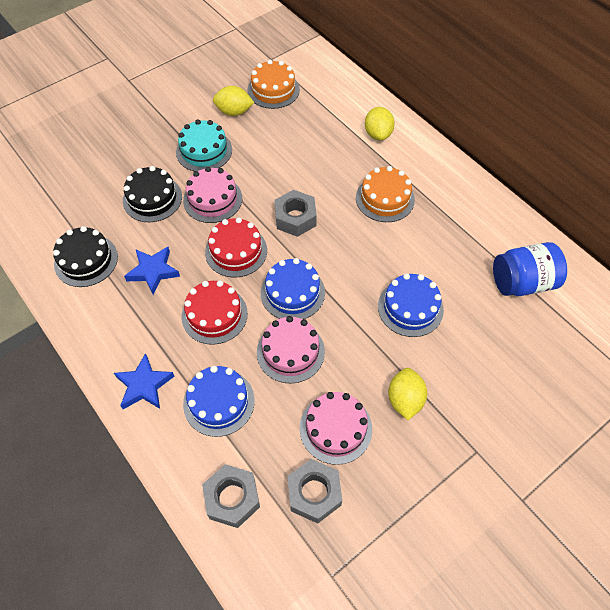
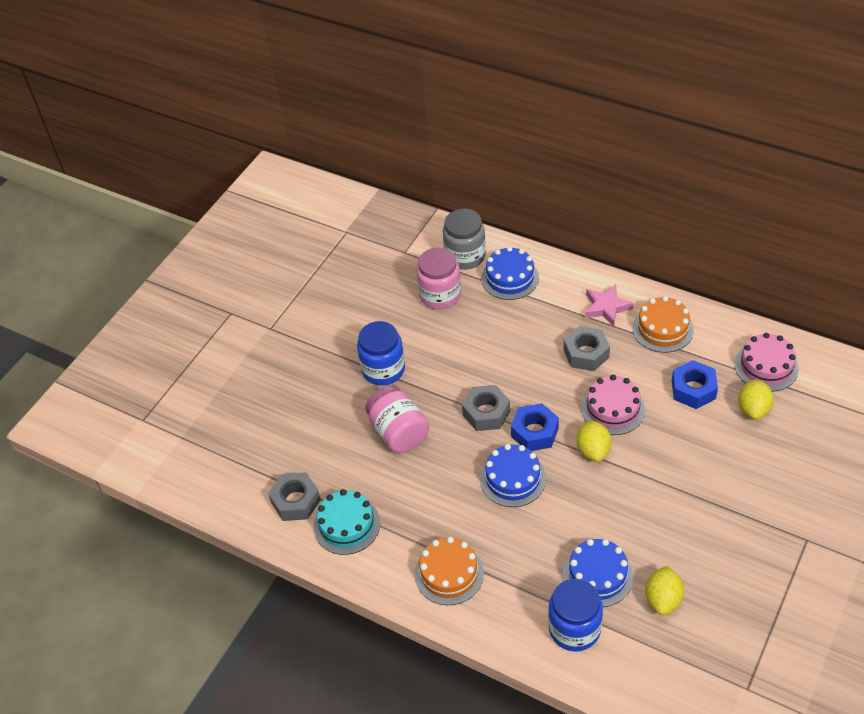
black cake: 2 -> 0
blue jar: 1 -> 2
blue nut: 0 -> 2
blue star: 2 -> 0
grey jar: 0 -> 1
pink cake: 3 -> 2
pink jar: 0 -> 2
pink star: 0 -> 1
red cake: 2 -> 0

